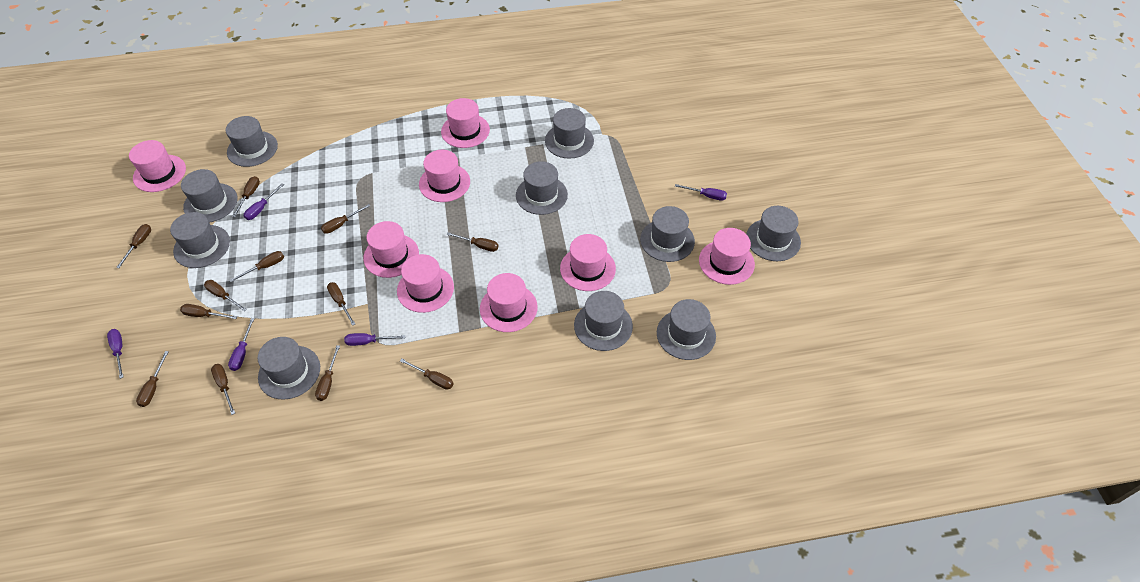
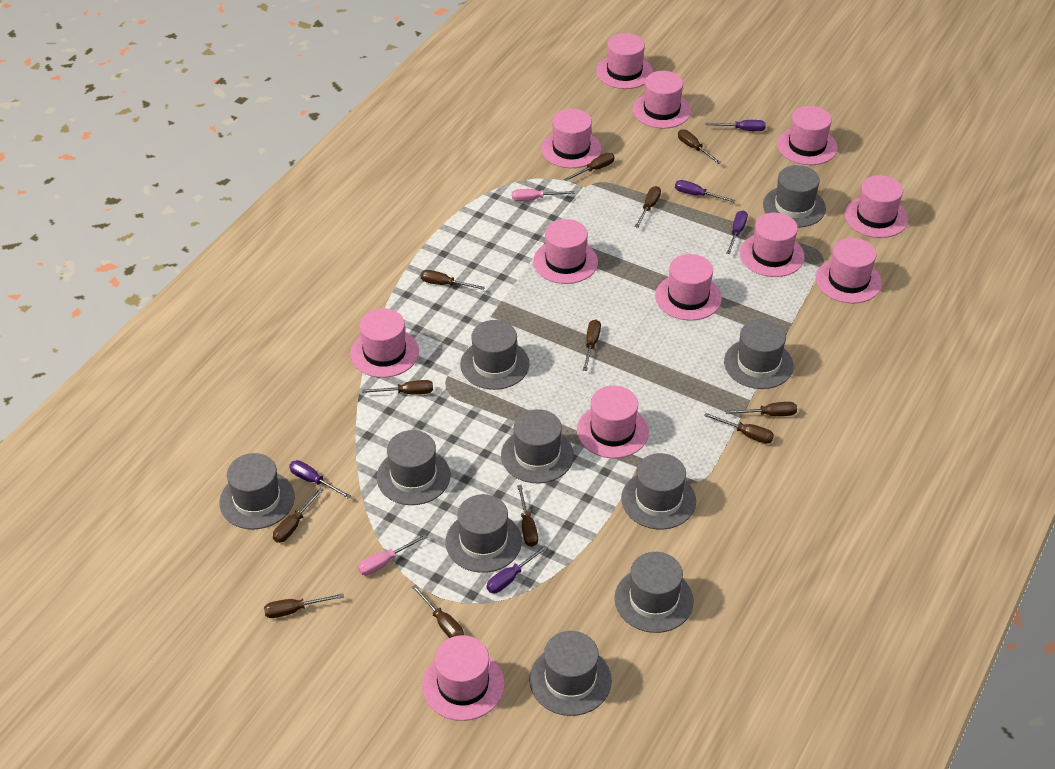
pink hat: 8 -> 12
pink screwdriver: 0 -> 2

